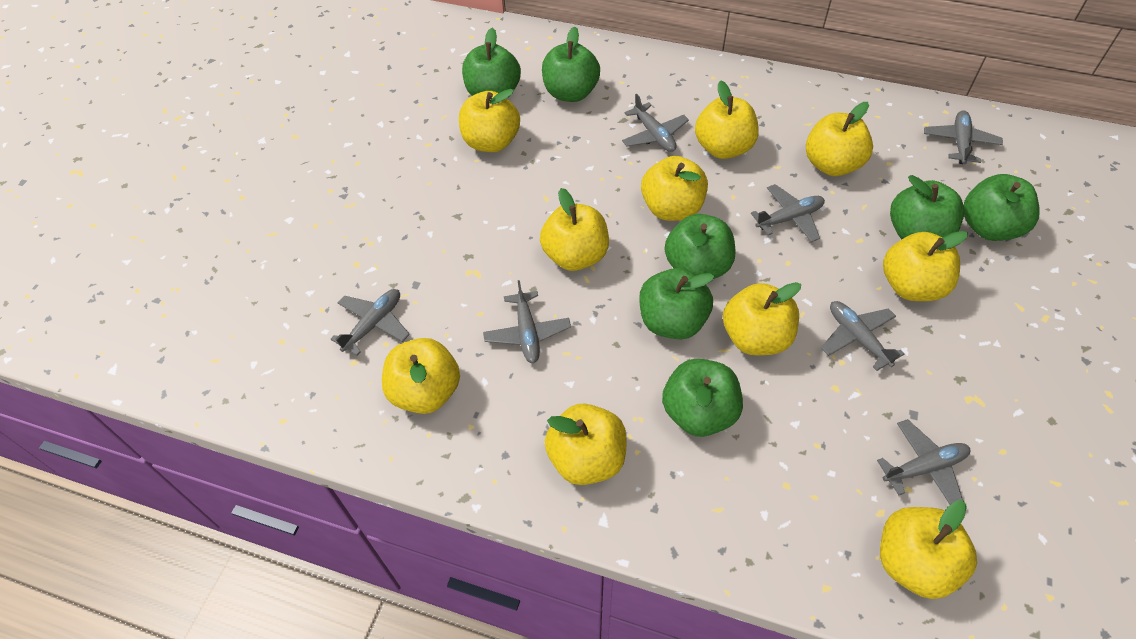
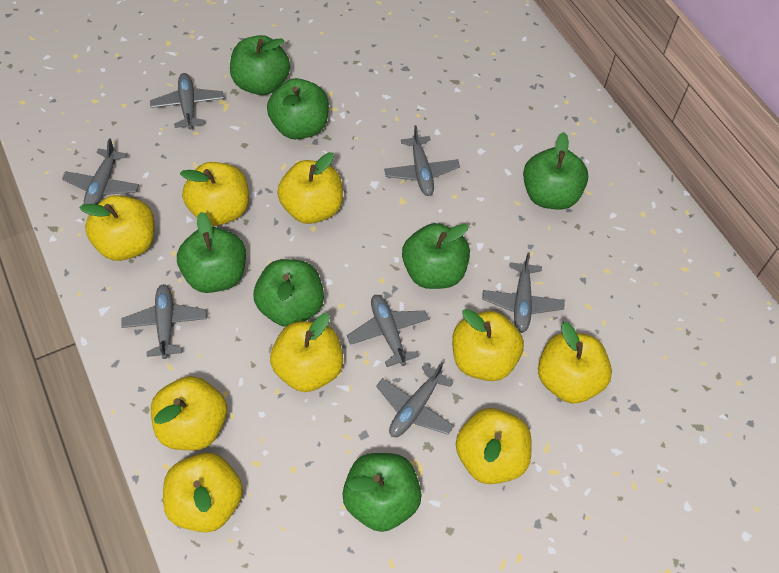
yellow apple: 10 -> 9

